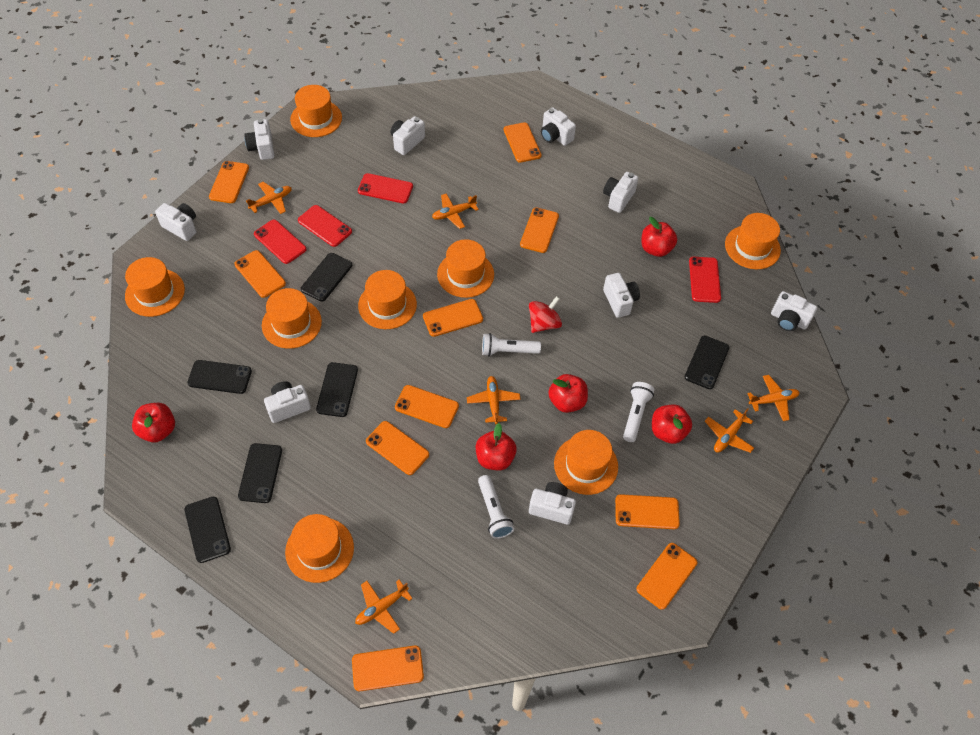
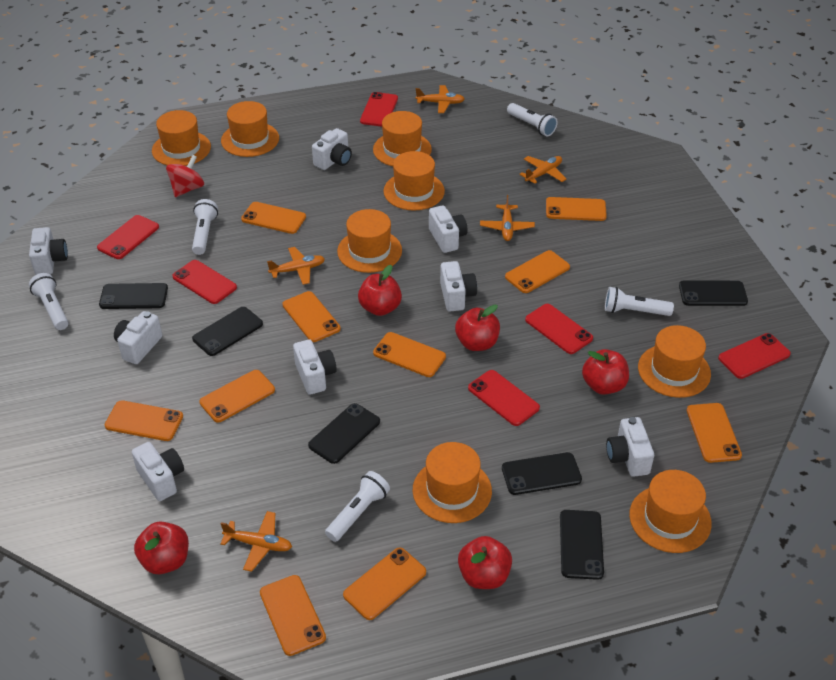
orange plane: 6 -> 5
red phone: 4 -> 6
white camera: 9 -> 8
white flashlight: 3 -> 5

